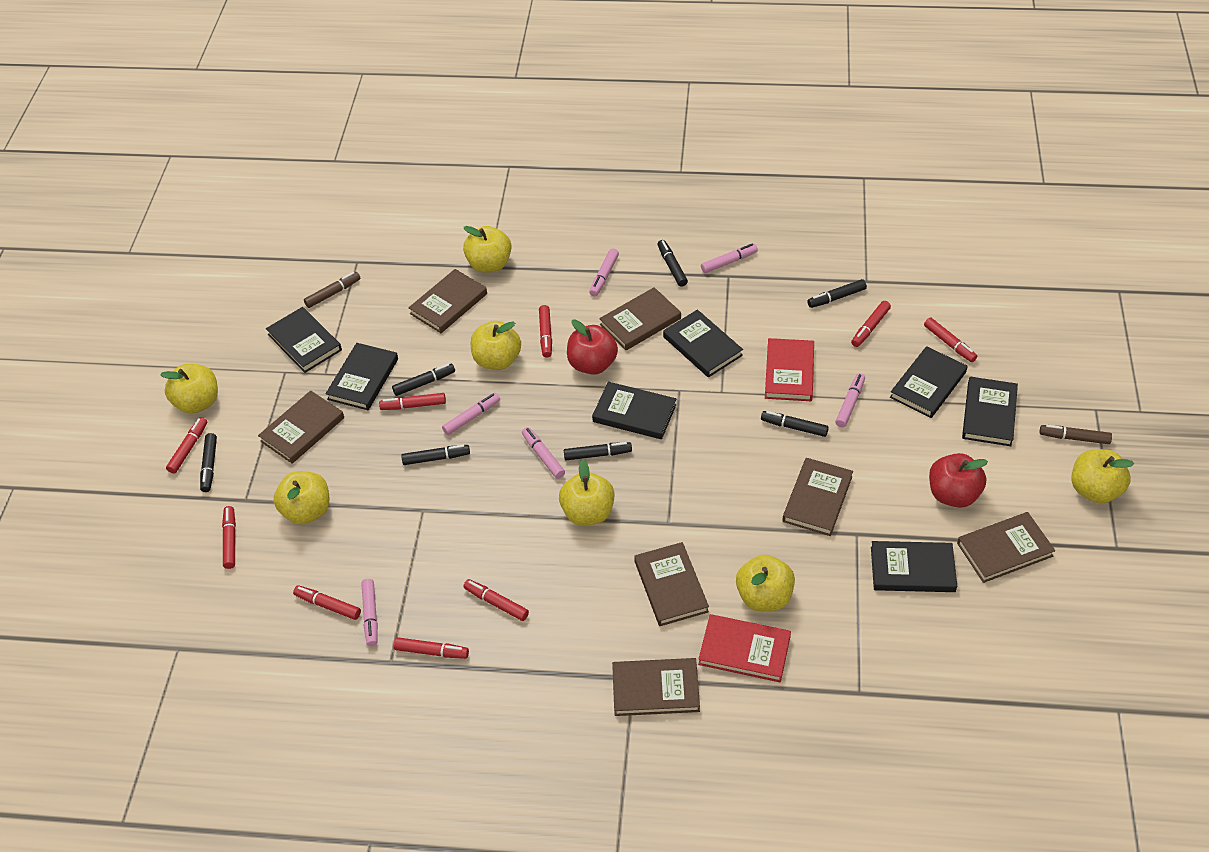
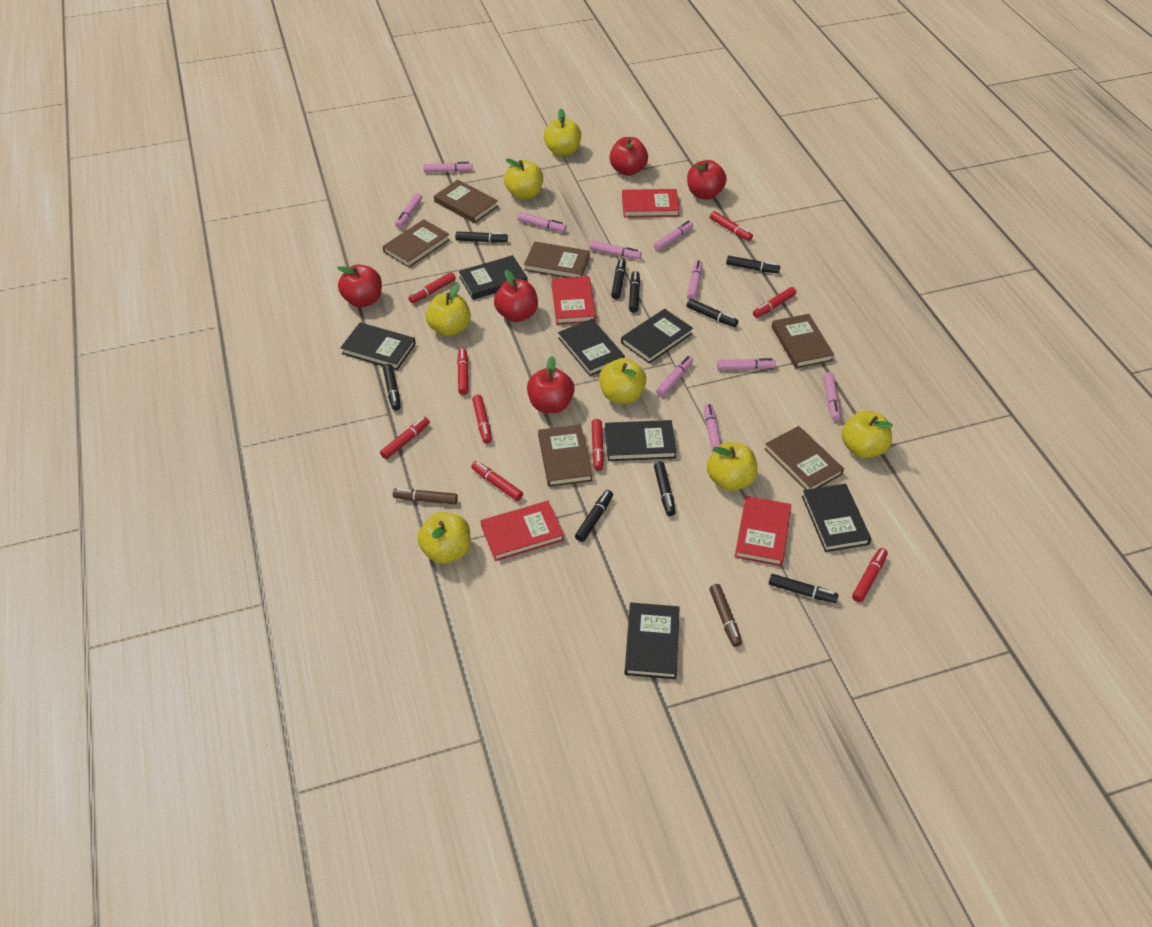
black marker: 7 -> 9
brown book: 7 -> 6
pink marker: 6 -> 10
red apple: 2 -> 5
red book: 2 -> 4

